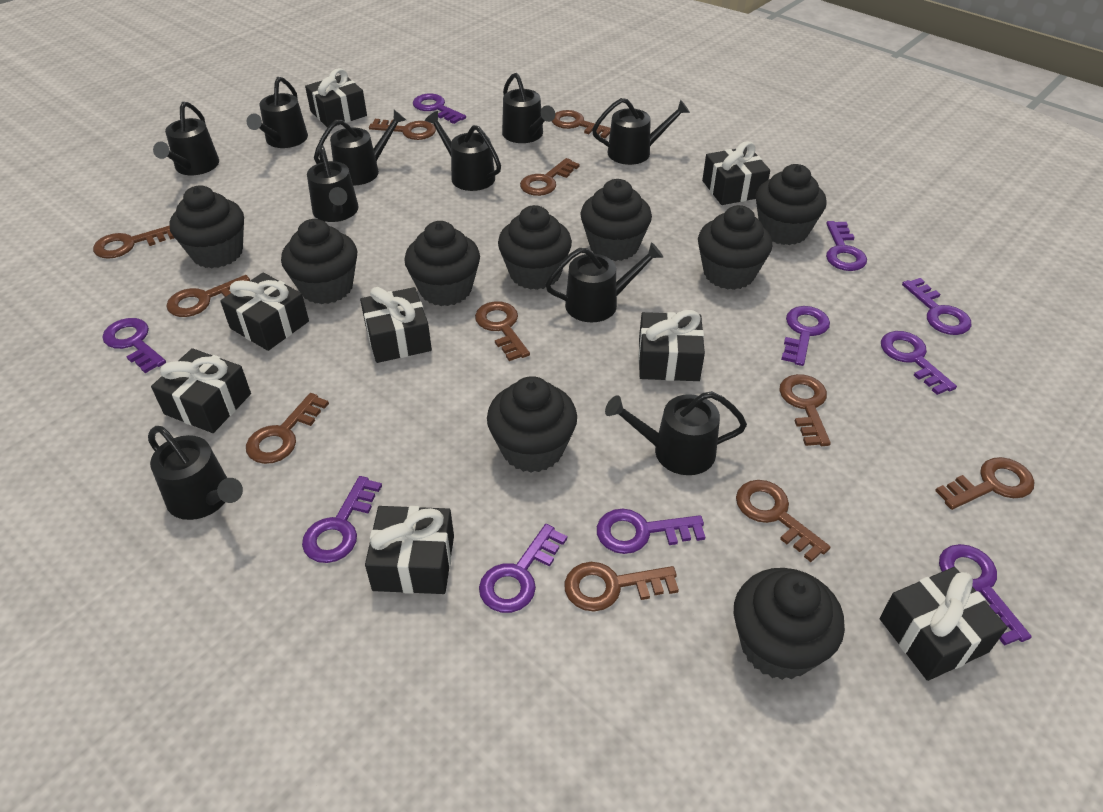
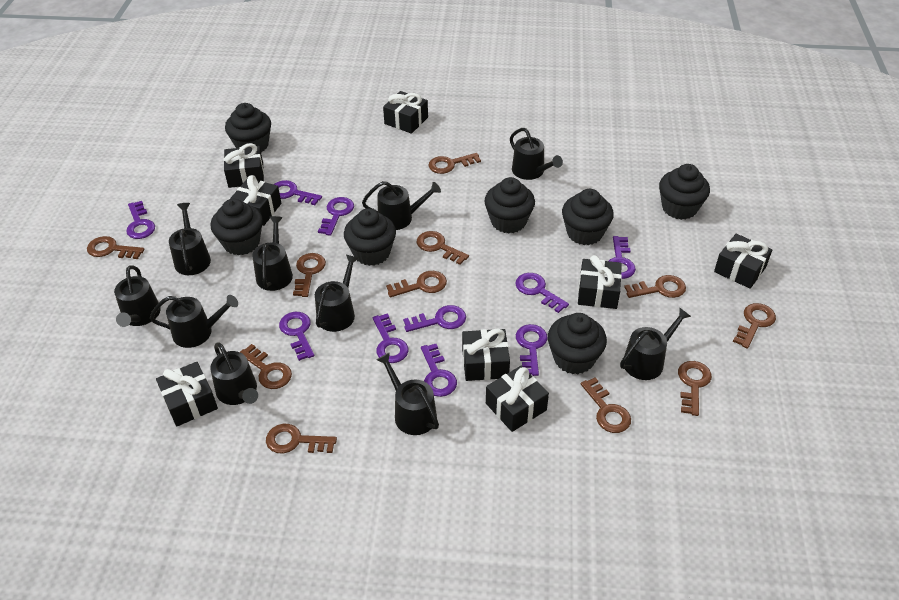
black cupcake: 9 -> 7

